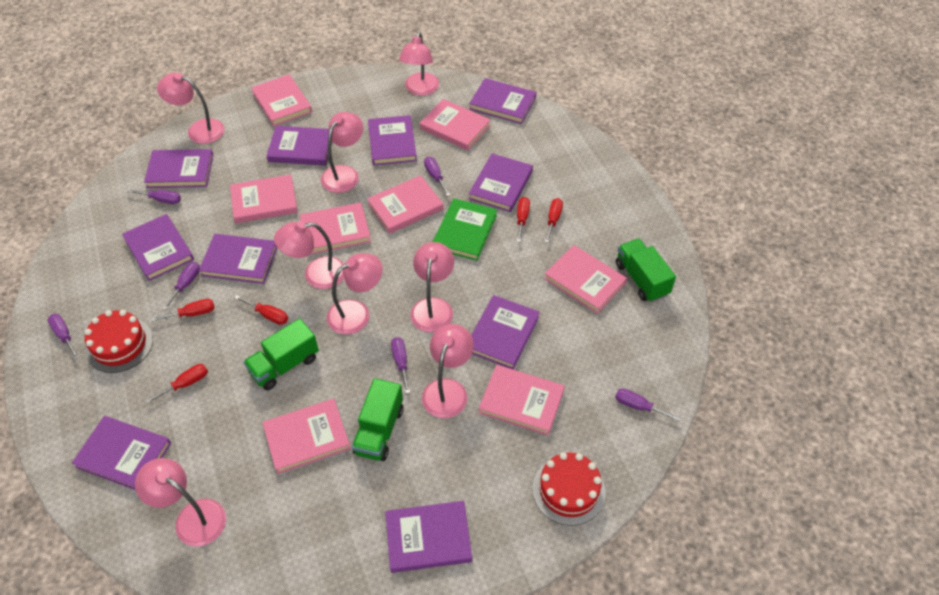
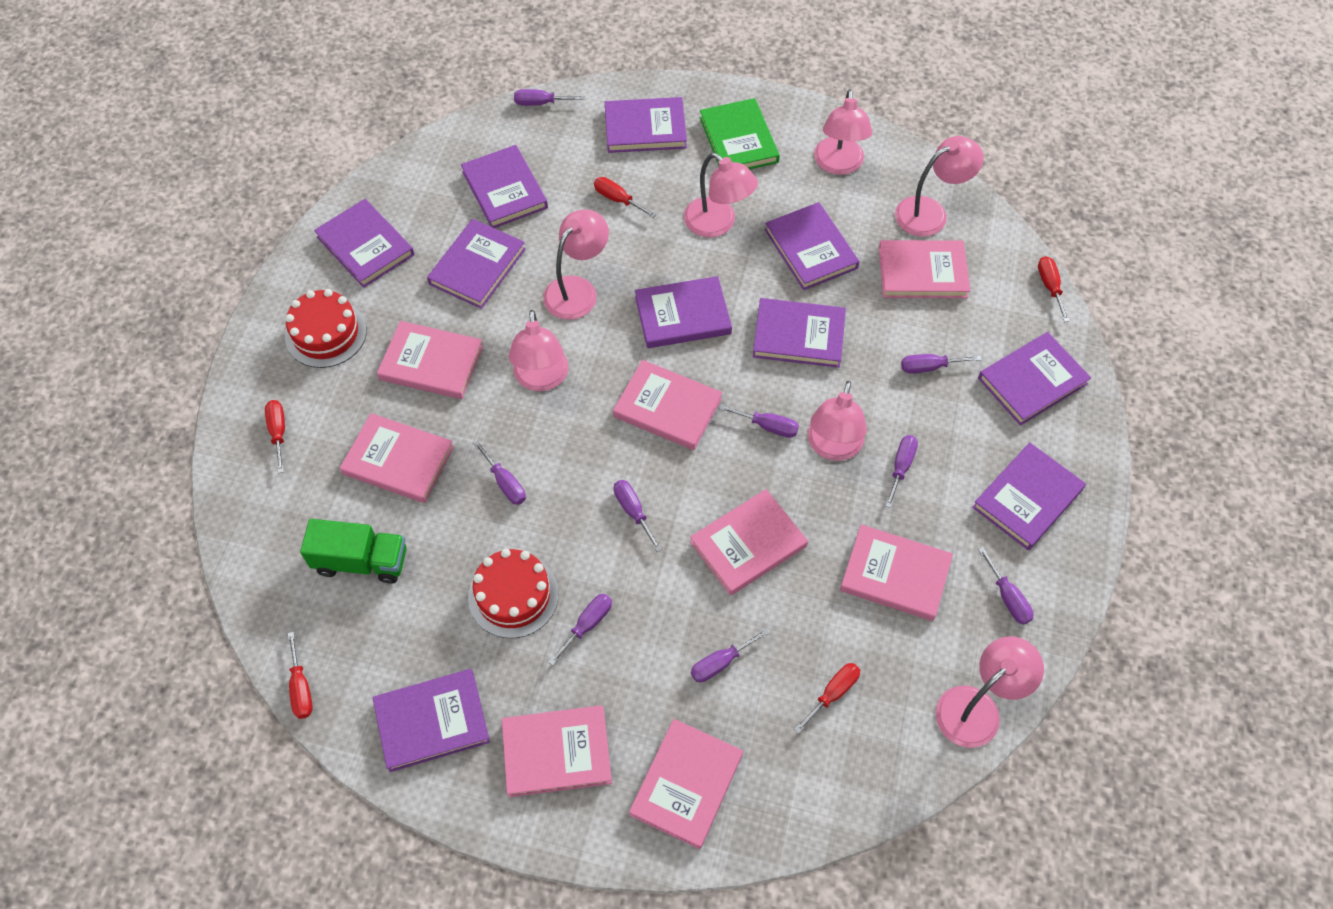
green truck: 3 -> 1
pink lamp: 8 -> 7
purple screwdriver: 6 -> 9

